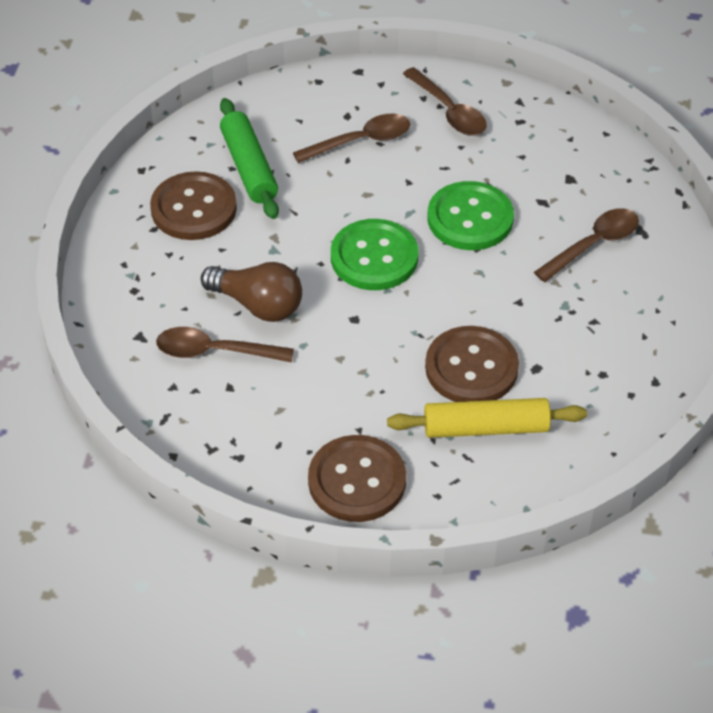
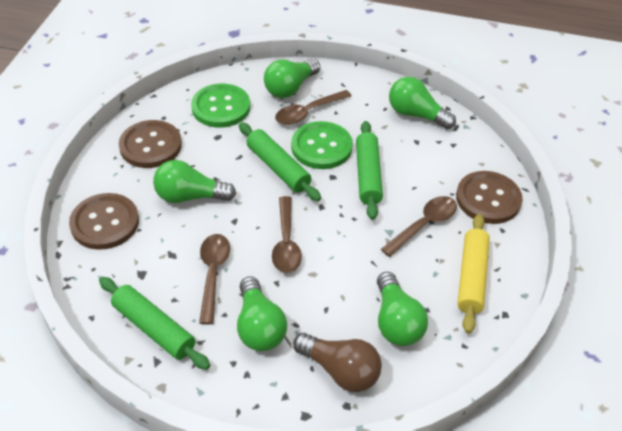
green light bulb: 0 -> 5
green rolling pin: 1 -> 3

